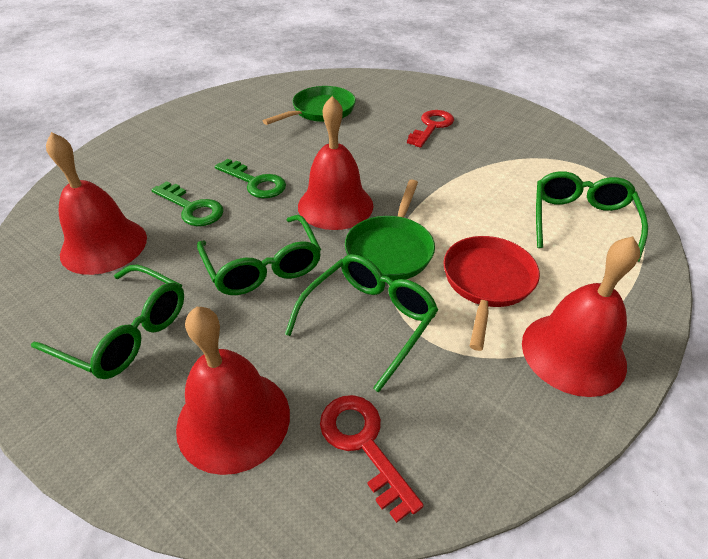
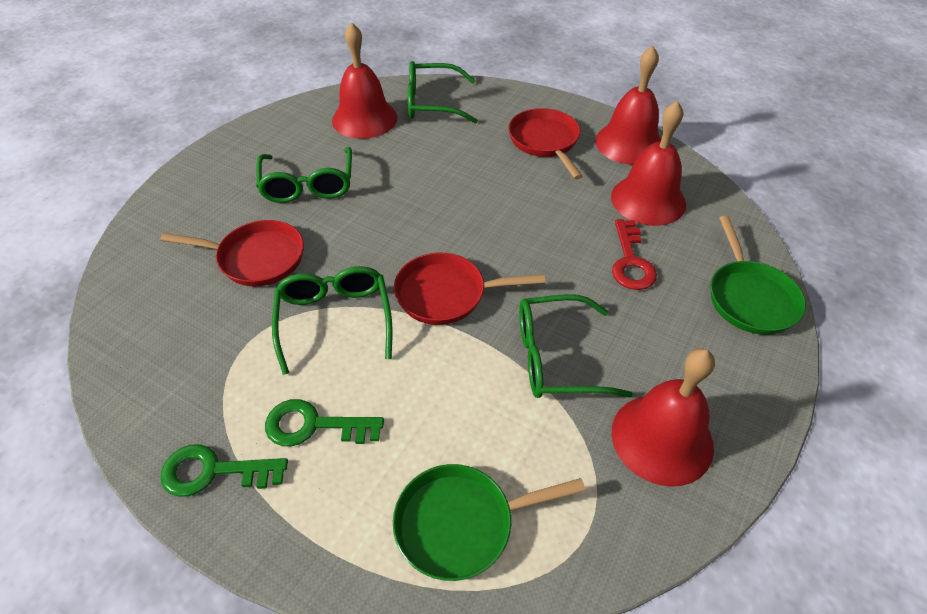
red key: 2 -> 1
red pan: 1 -> 3

